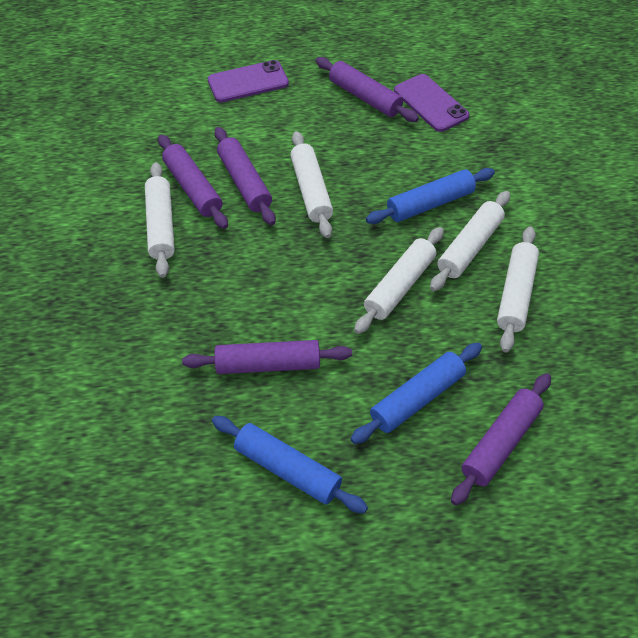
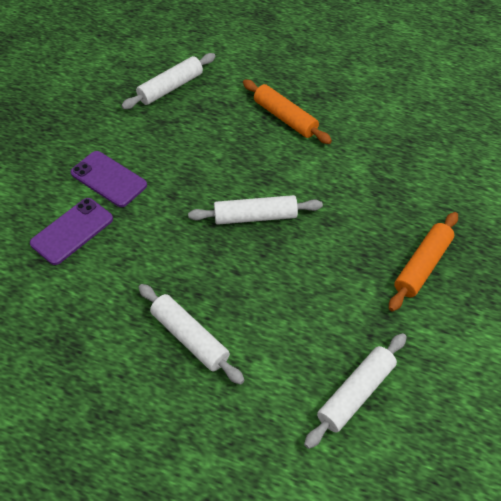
blue rolling pin: 3 -> 0
orange rolling pin: 0 -> 2
purple rolling pin: 5 -> 0
white rolling pin: 5 -> 4

